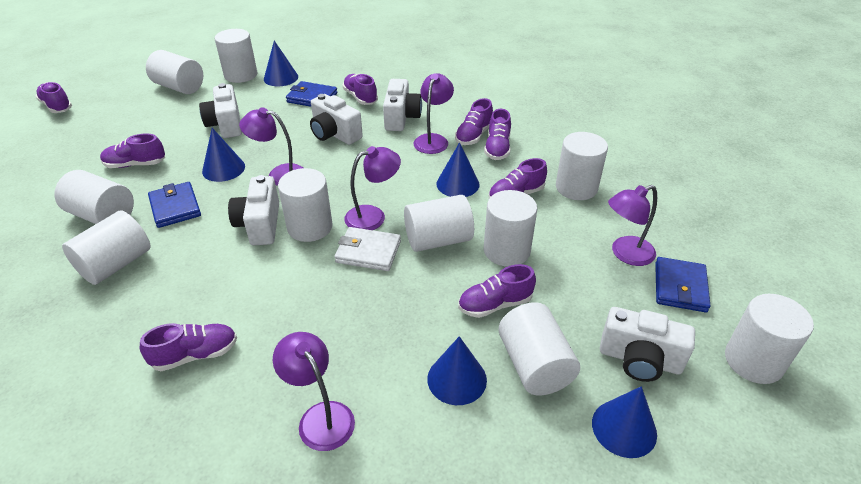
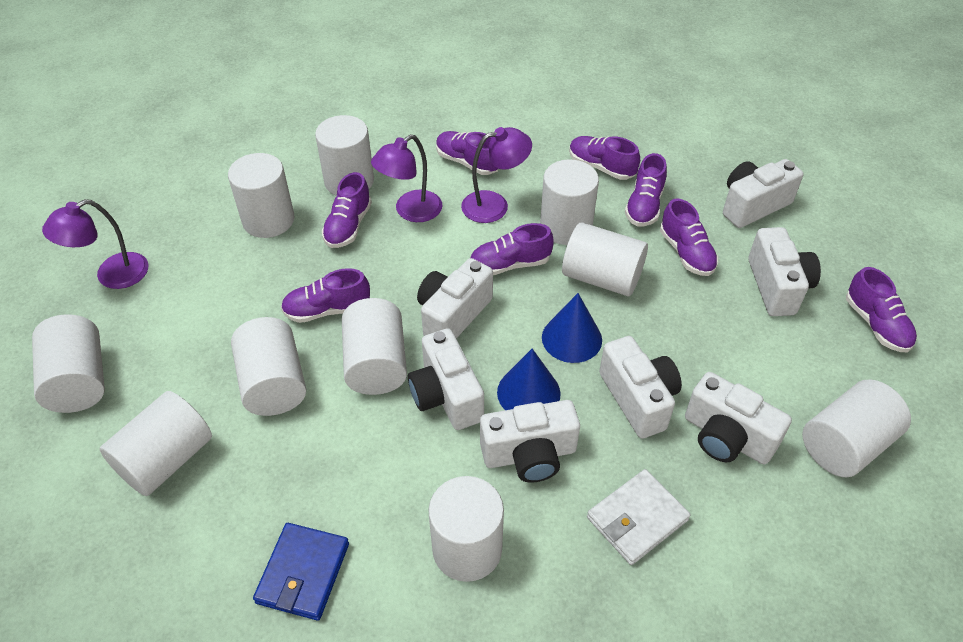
blue cone: 5 -> 2
blue wallet: 3 -> 1
purple lamp: 5 -> 3
white camera: 5 -> 7

